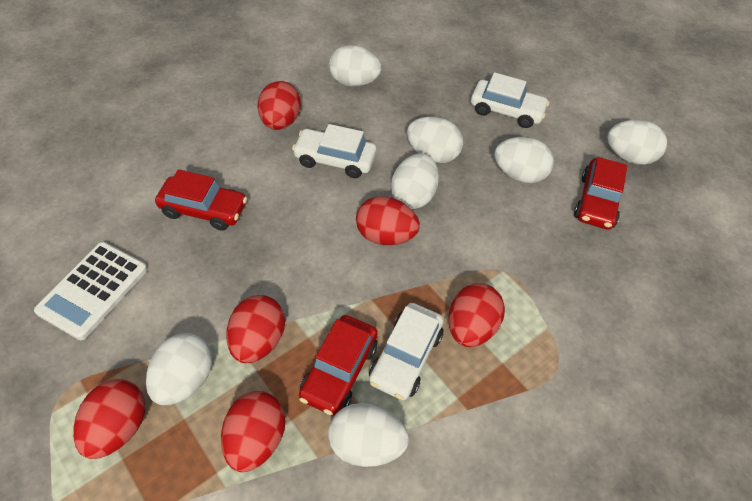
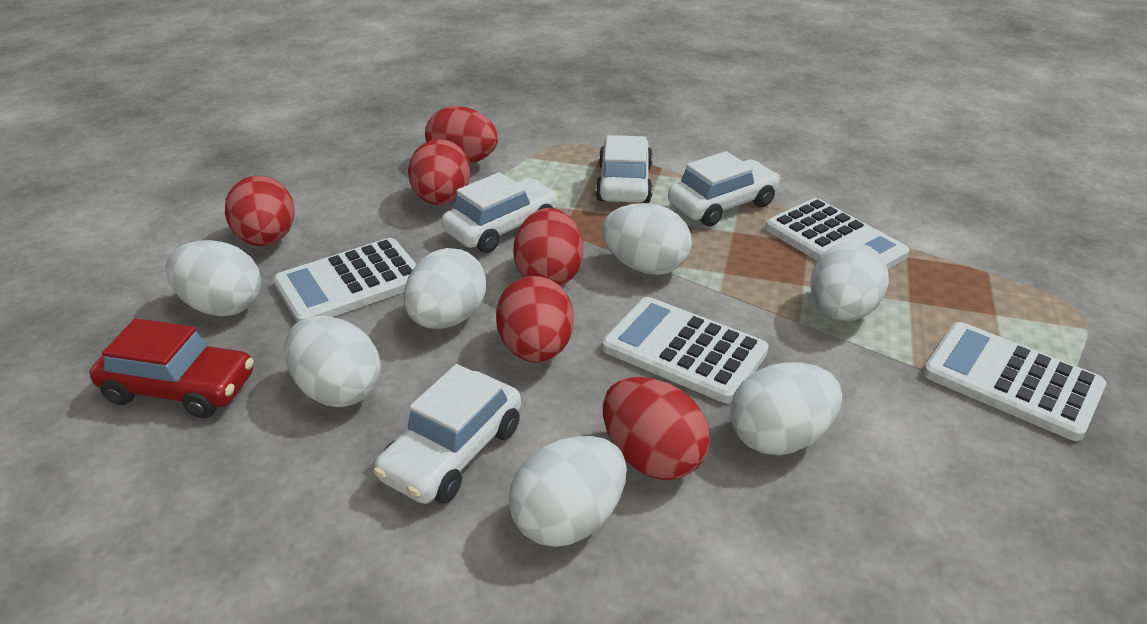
red car: 3 -> 1
white calculator: 1 -> 4
white car: 3 -> 4

